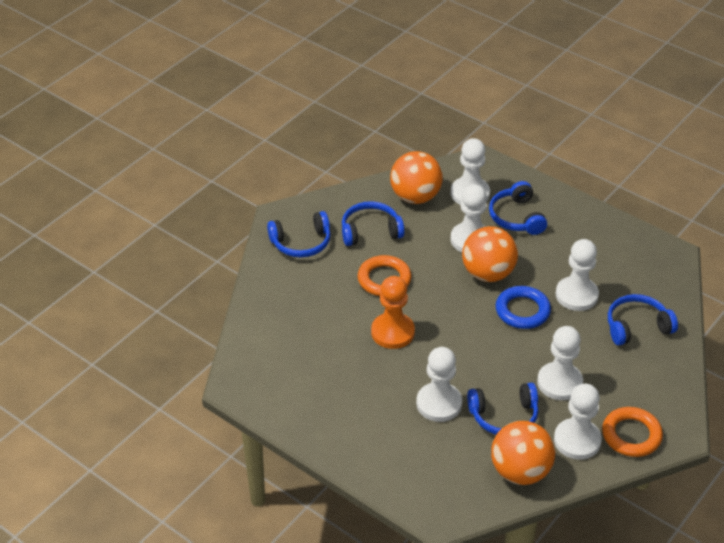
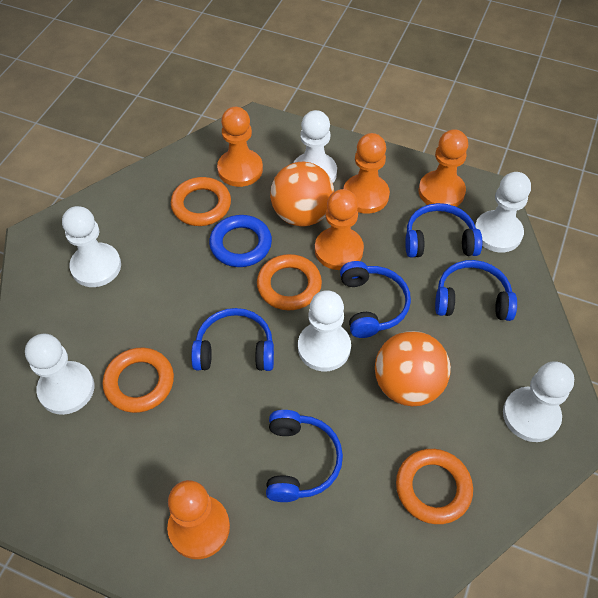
orange ball: 3 -> 2
orange pawn: 1 -> 5
orange ring: 2 -> 4

